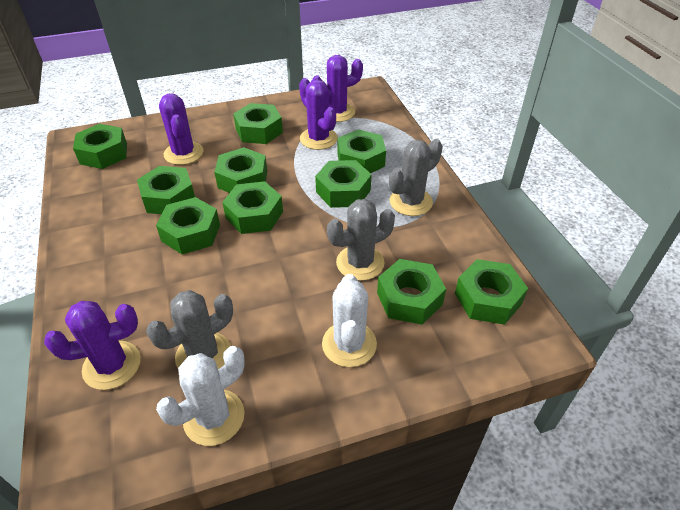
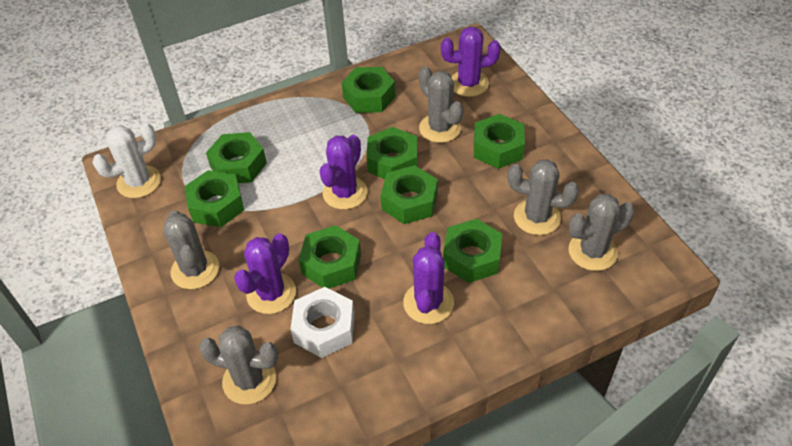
green nut: 10 -> 8
grey cactus: 3 -> 5
white cactus: 2 -> 1
white nut: 0 -> 1

